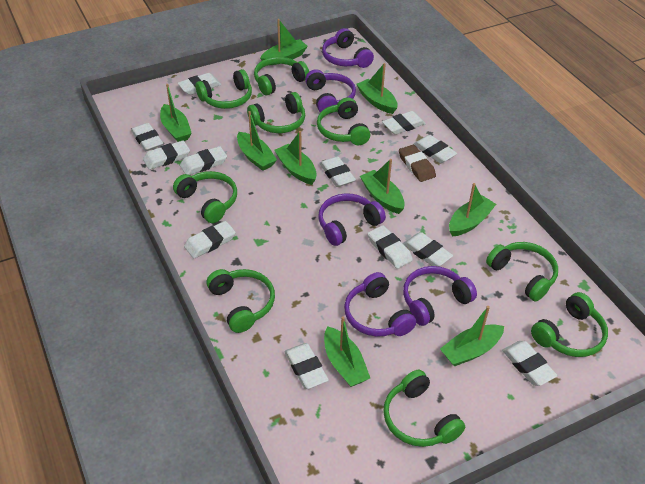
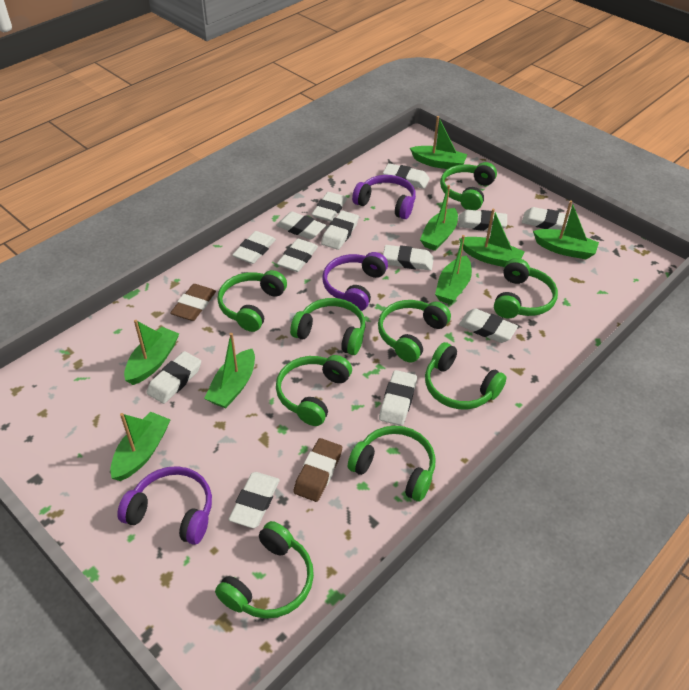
brown eraser: 1 -> 2
green boat: 9 -> 8
purple headphones: 5 -> 3
white eraser: 12 -> 13

